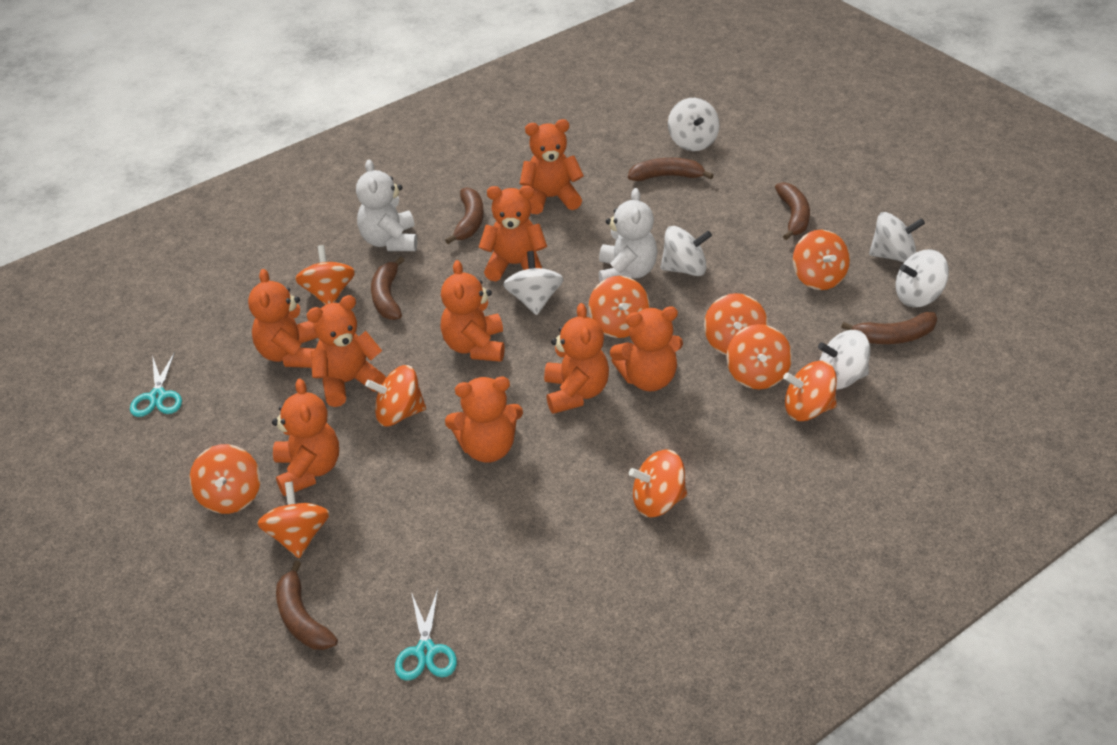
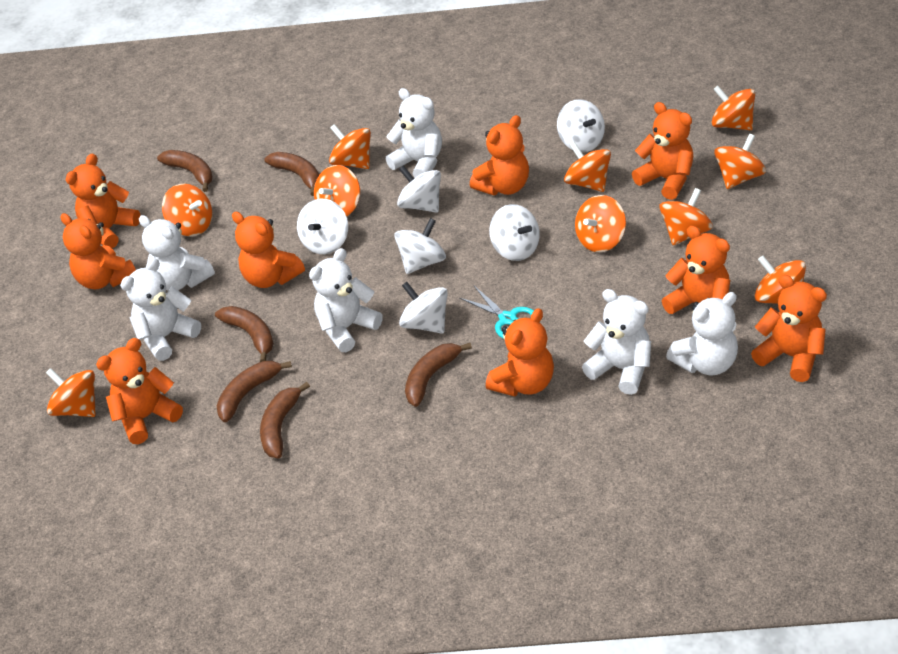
turquoise scissors: 2 -> 1
white teddy bear: 2 -> 6

